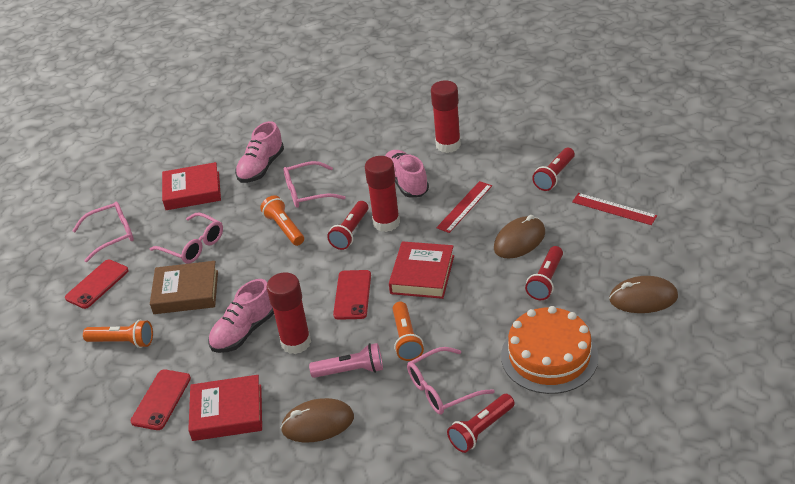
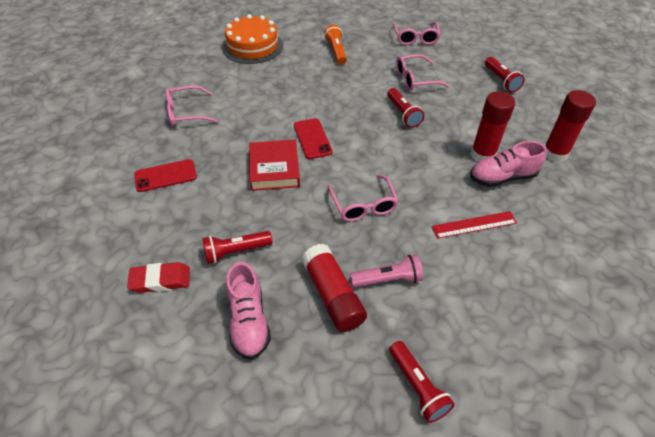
brown book: 1 -> 0
brown mouse: 3 -> 0
orange flashlight: 3 -> 1
pink shoe: 3 -> 2
red book: 3 -> 1
red eraser: 0 -> 1
red phone: 3 -> 2
red ruler: 2 -> 1

